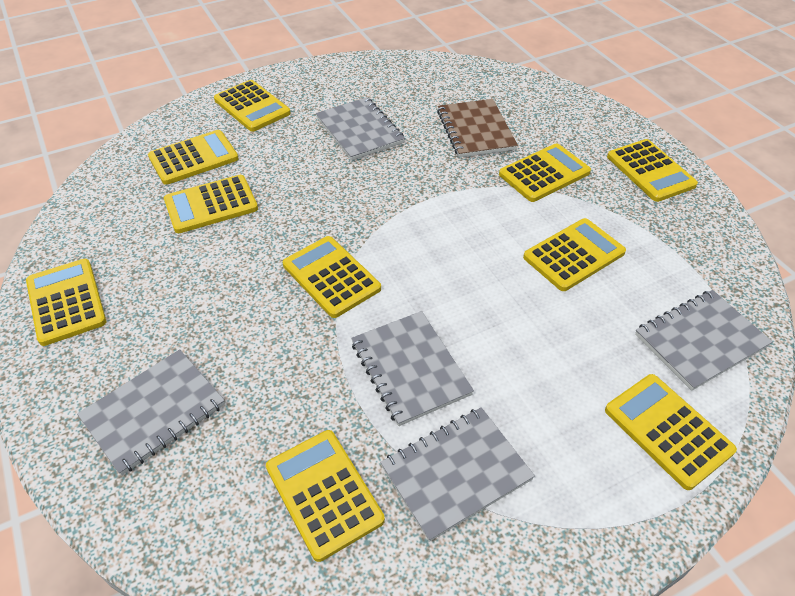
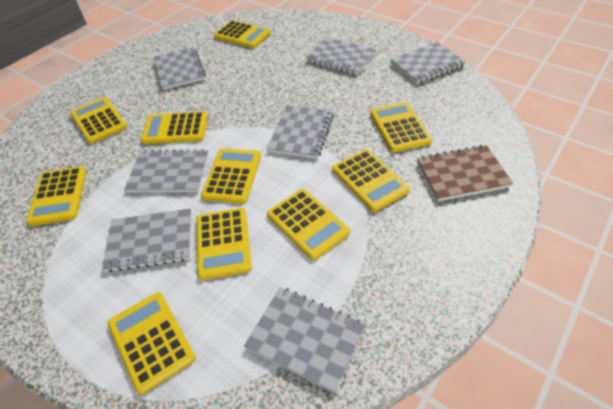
grey notebook: 5 -> 7

